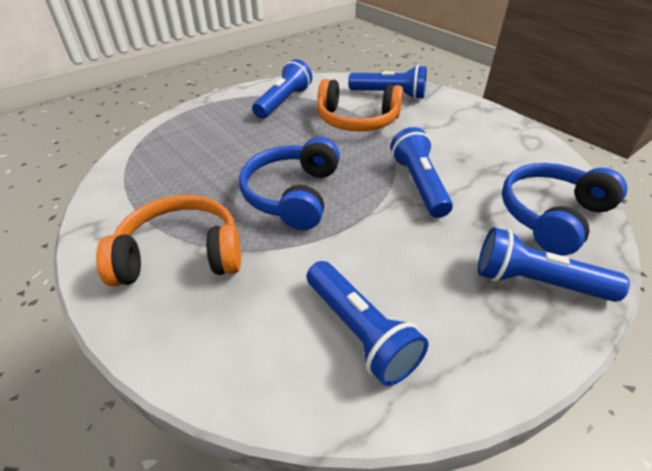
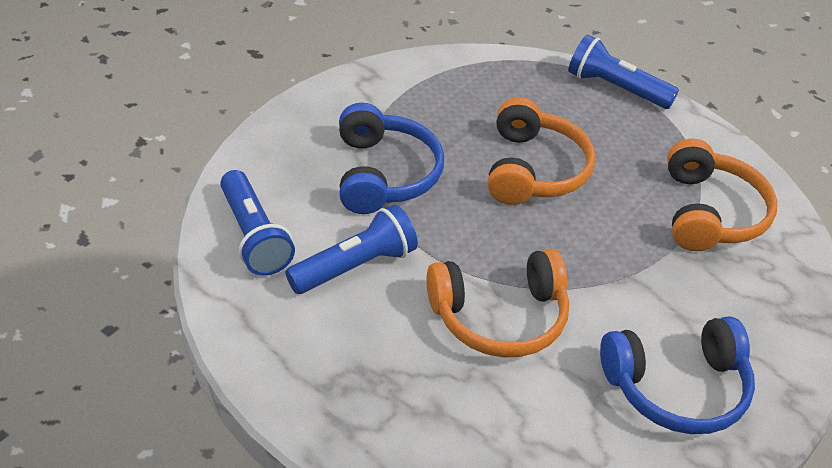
blue flashlight: 5 -> 3
orange headphones: 2 -> 3

